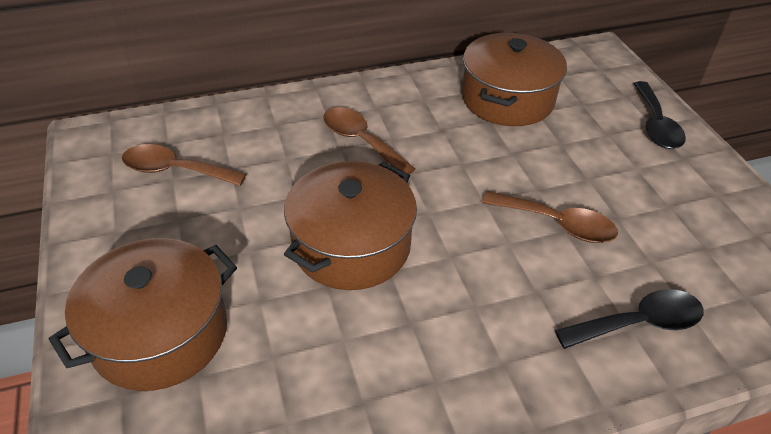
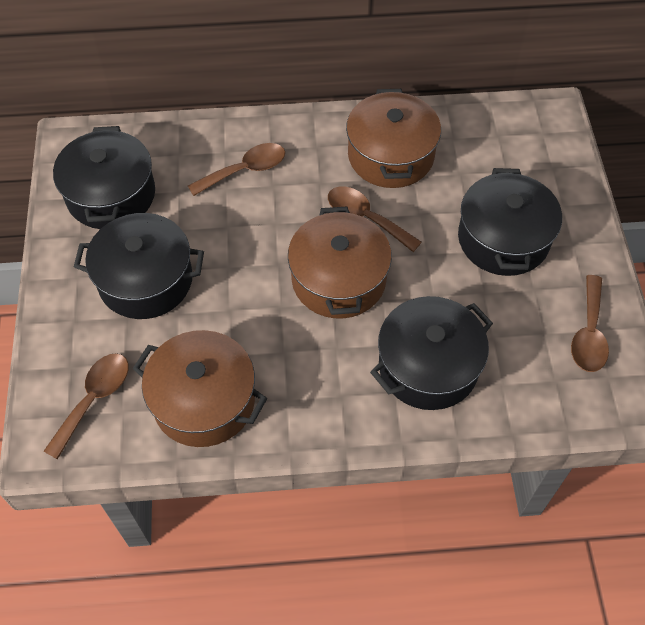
black pot: 0 -> 4
black spoon: 2 -> 0
brown spoon: 3 -> 4

